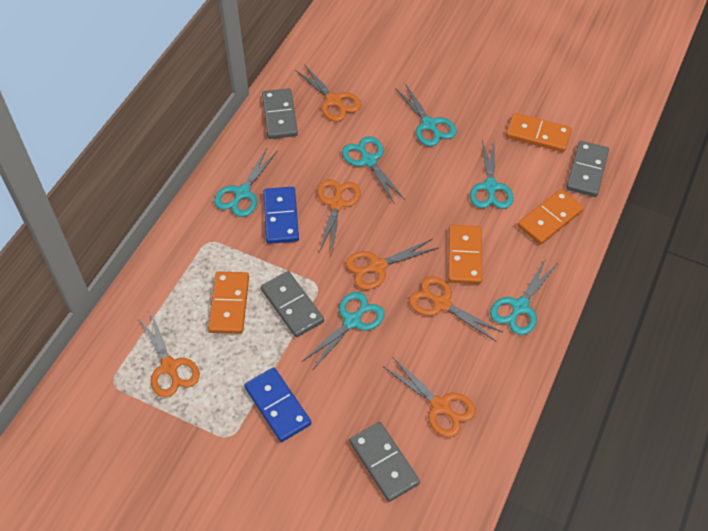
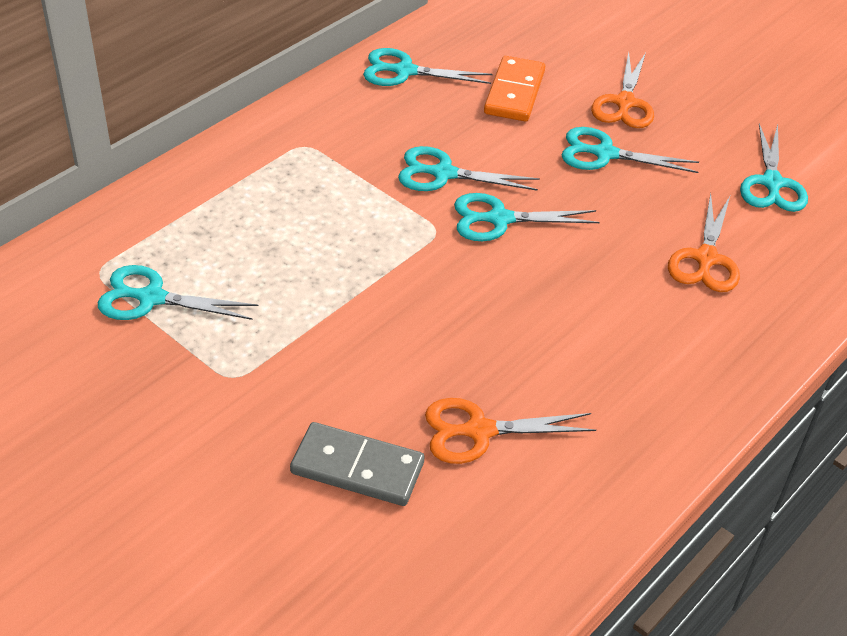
blue domino: 2 -> 0
grey domino: 4 -> 1
orange domino: 4 -> 1
orange scissors: 6 -> 3

